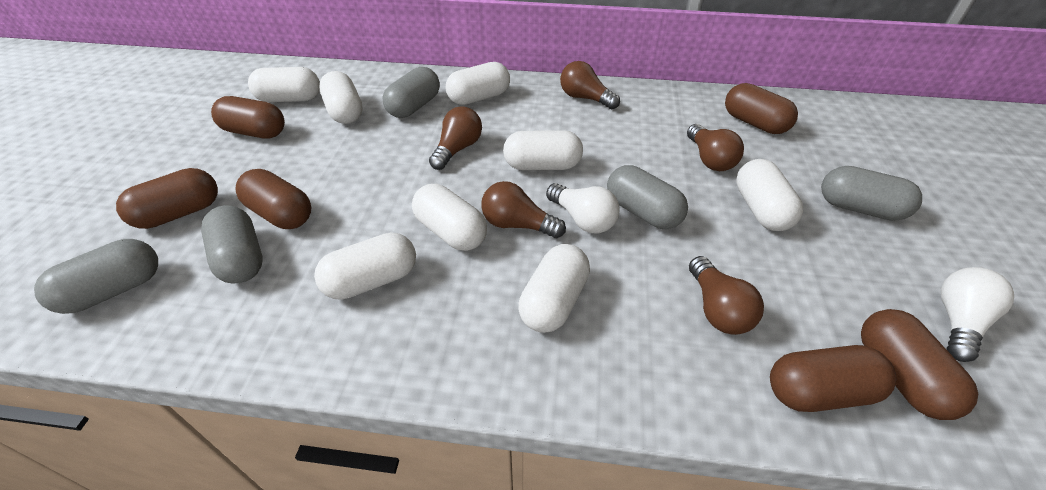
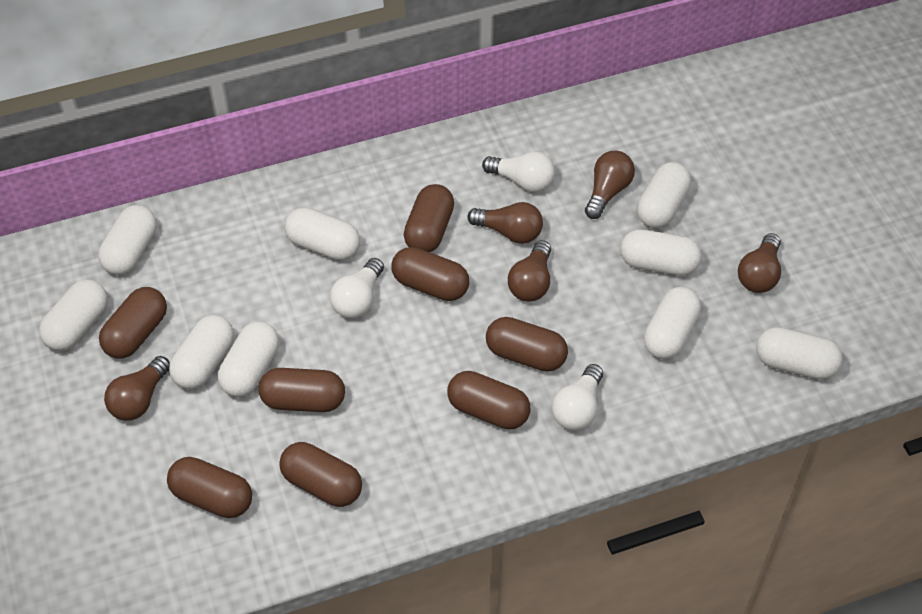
brown capsule: 6 -> 8
grey capsule: 5 -> 0
white capsule: 8 -> 9
white light bulb: 2 -> 3

